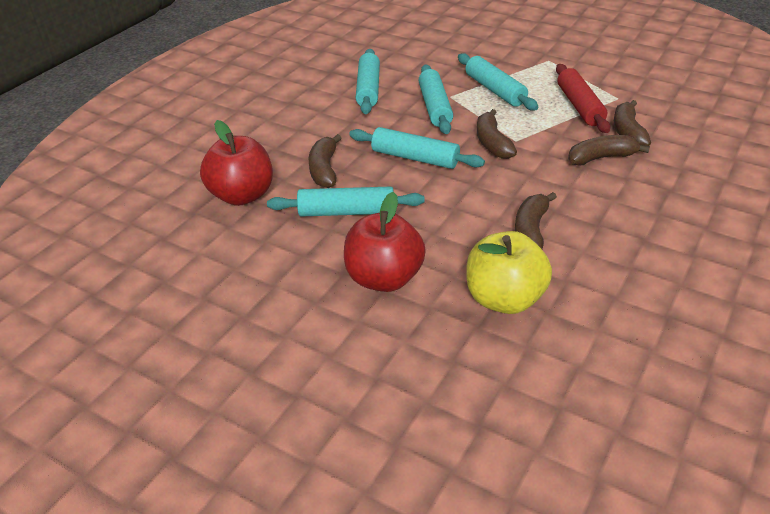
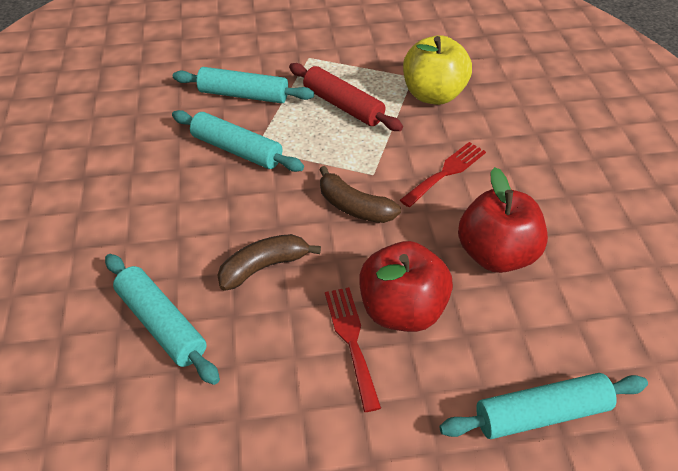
brown banana: 5 -> 2
red fork: 0 -> 2
turquoise rolling pin: 5 -> 4

